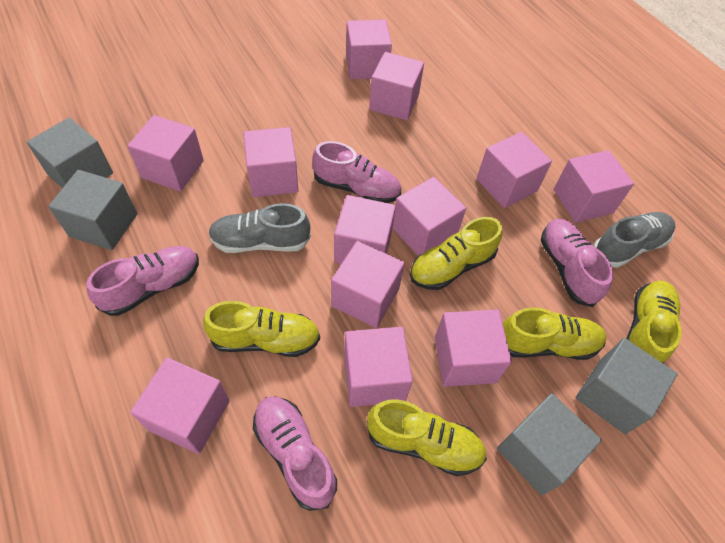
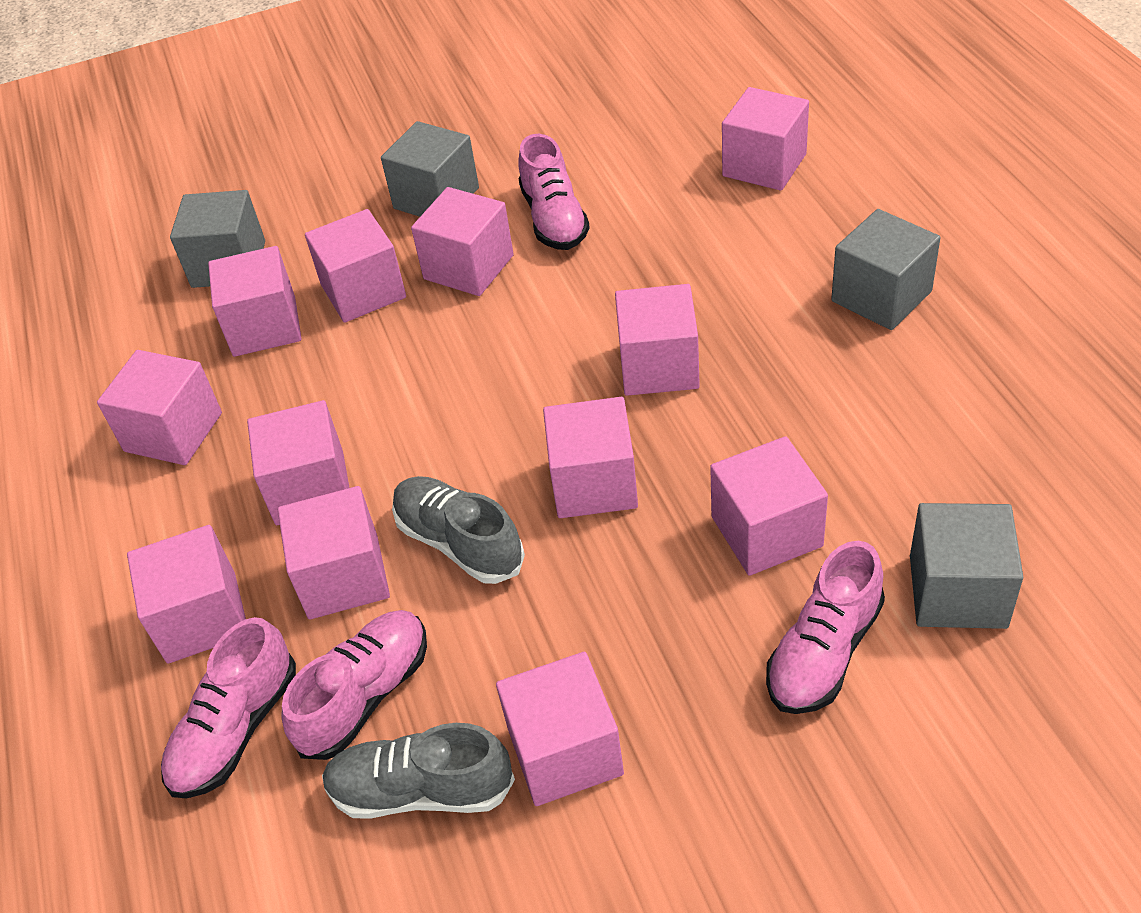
yellow shoe: 5 -> 0

